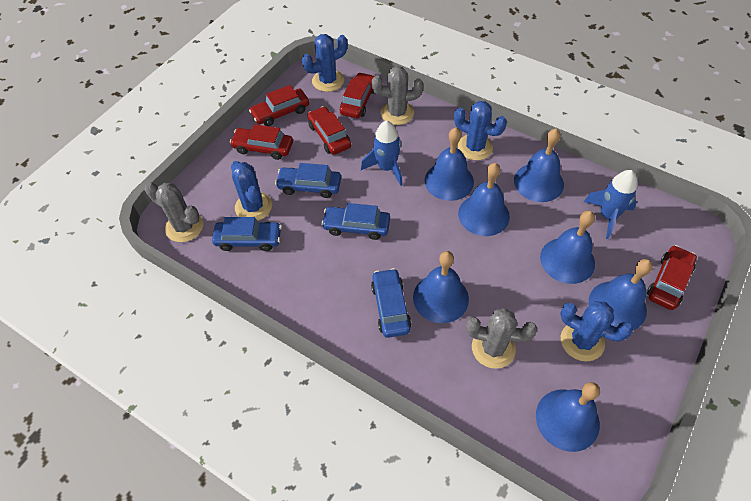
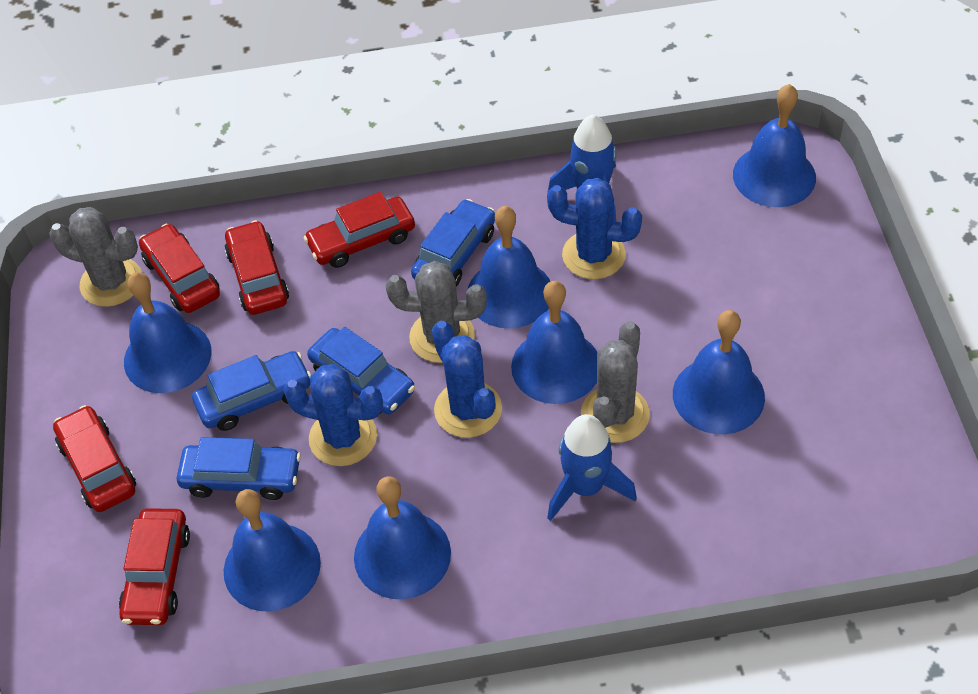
blue cactus: 4 -> 3

